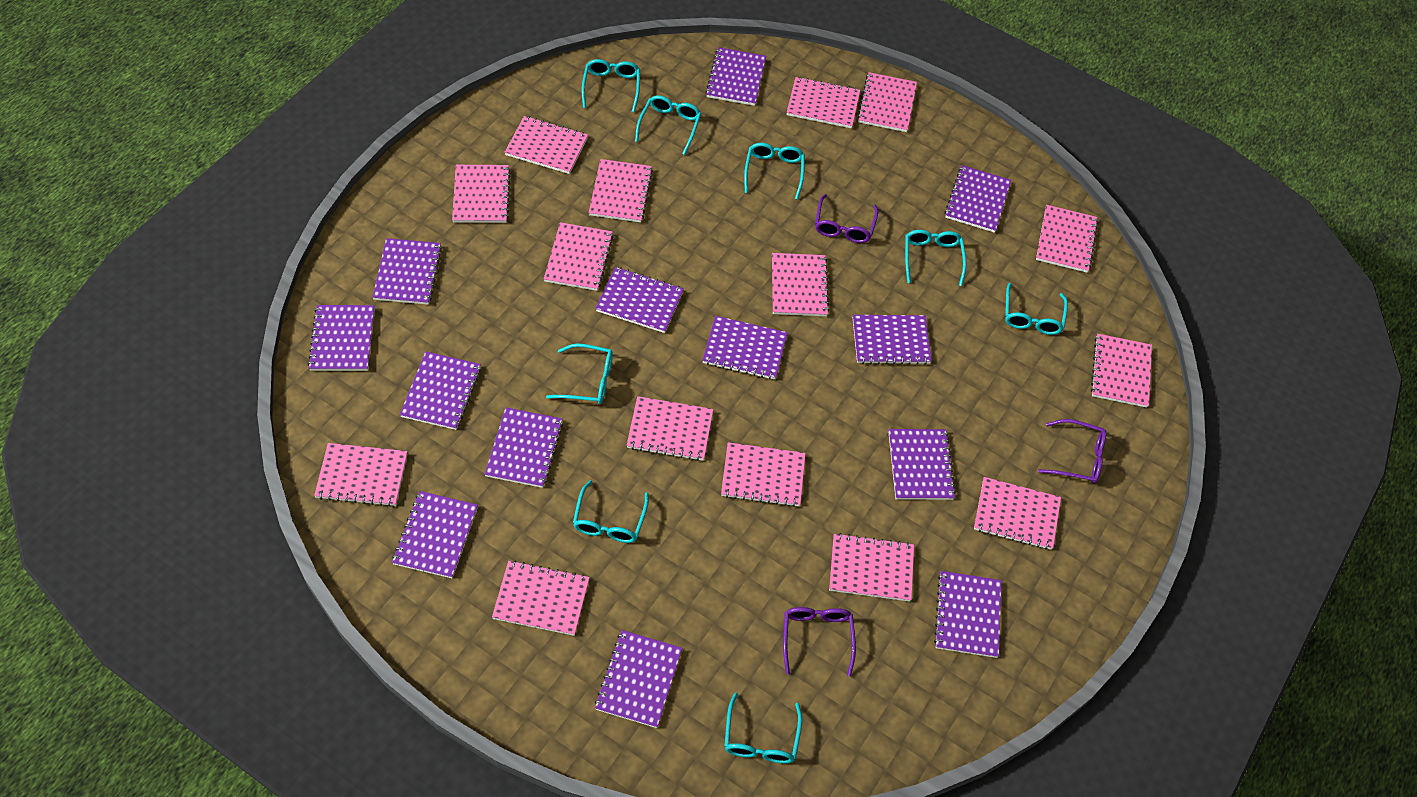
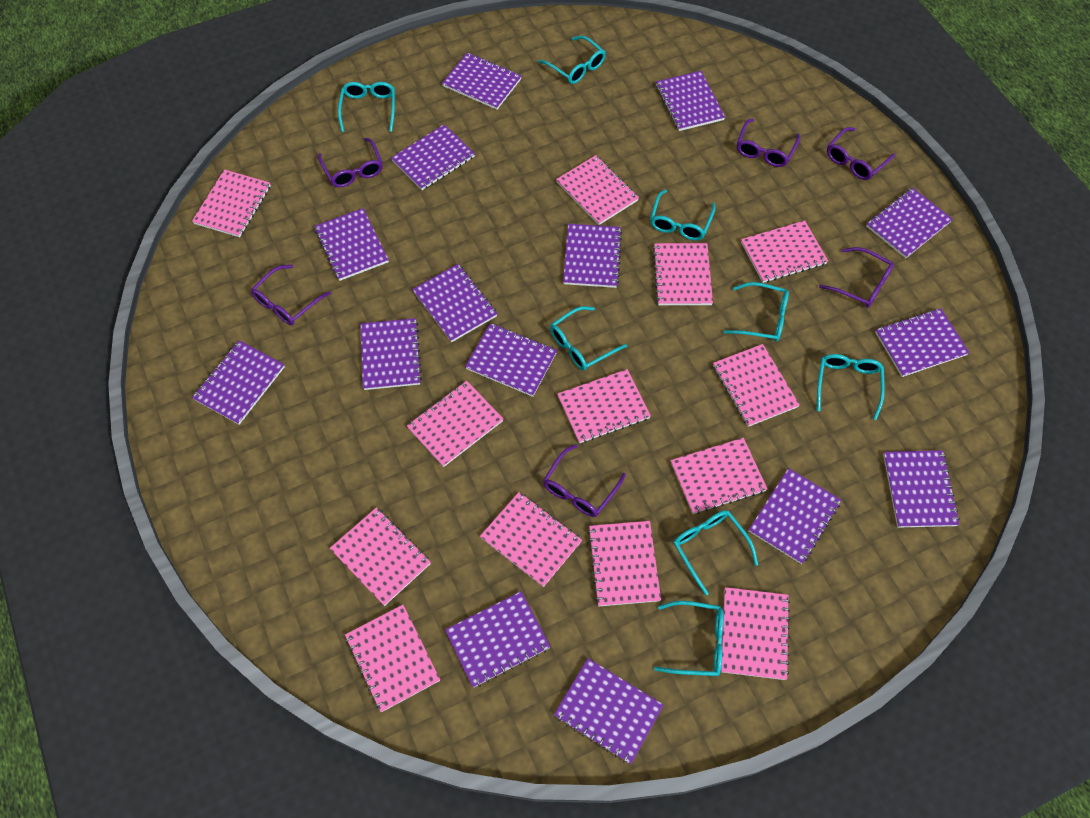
pink notebook: 15 -> 13
purple glasses: 3 -> 6
purple notebook: 13 -> 15

